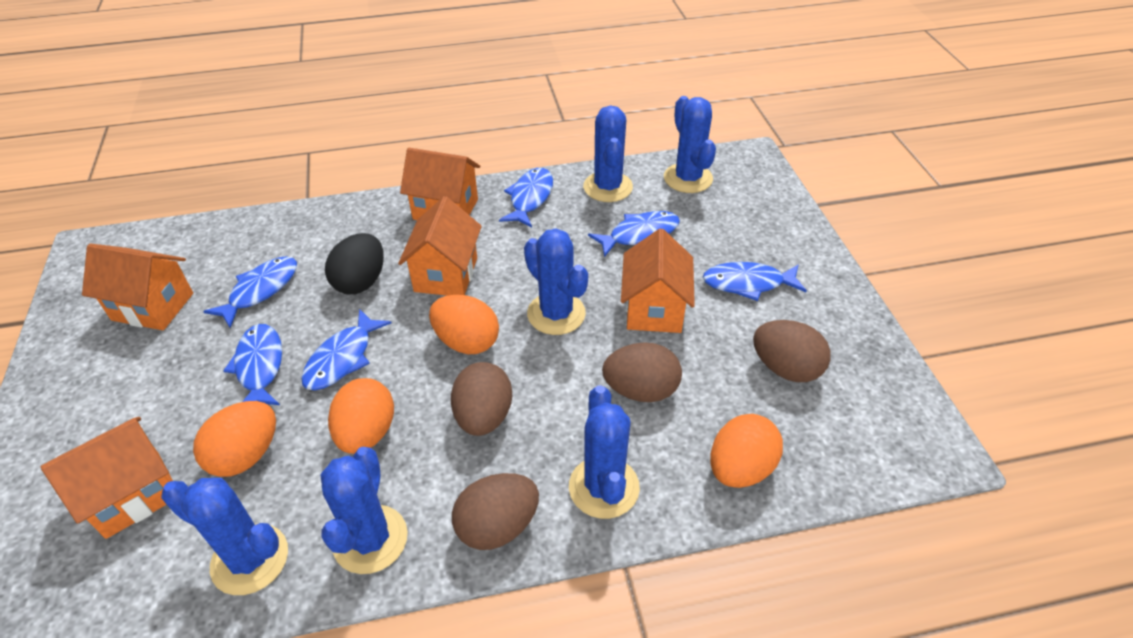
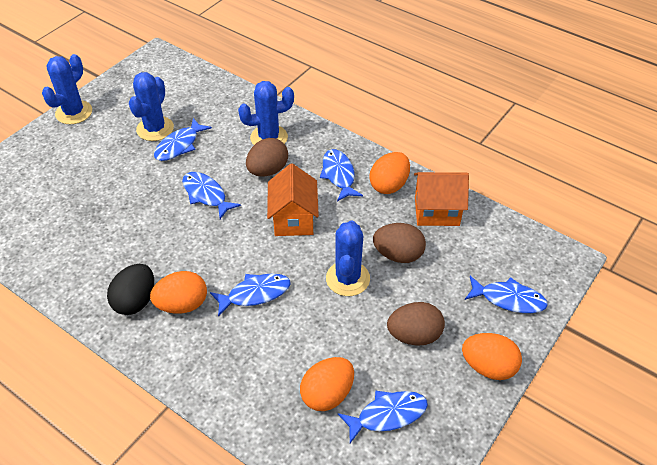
blue cactus: 6 -> 4
brown egg: 4 -> 3
orange house: 5 -> 2

